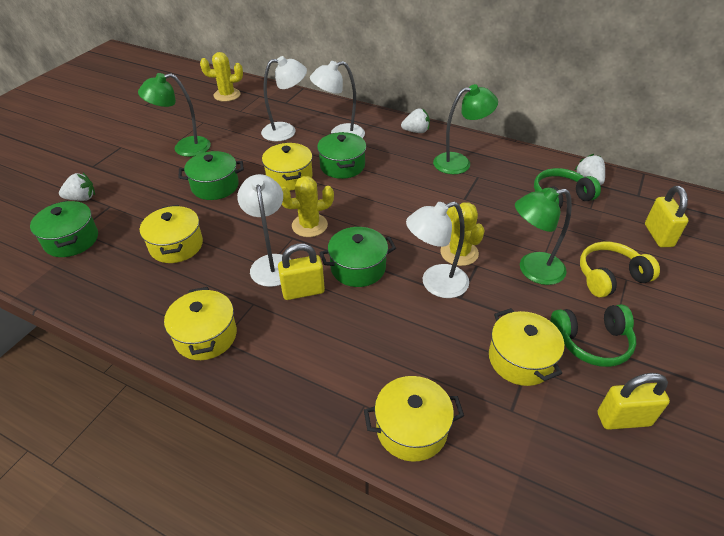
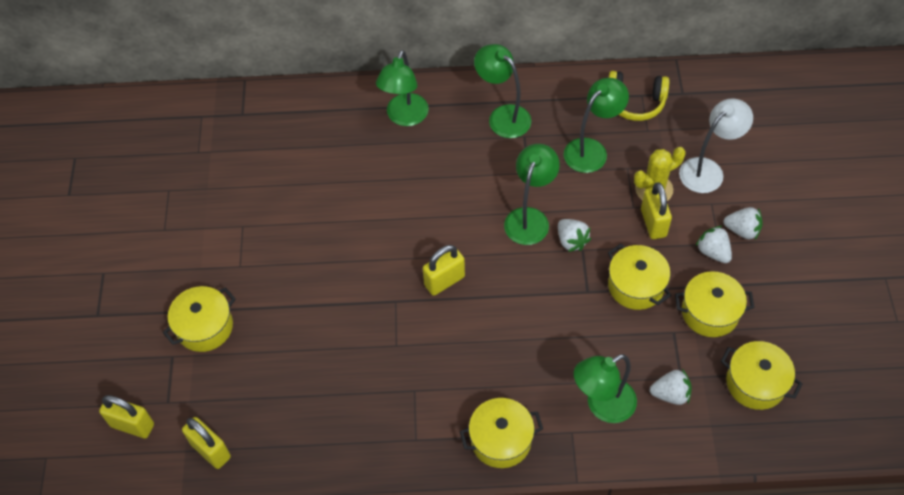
green headphones: 2 -> 0
green lamp: 3 -> 5
green pot: 4 -> 0
white lamp: 4 -> 1
white strawberry: 3 -> 4
yellow cactus: 3 -> 1
yellow padlock: 3 -> 4

